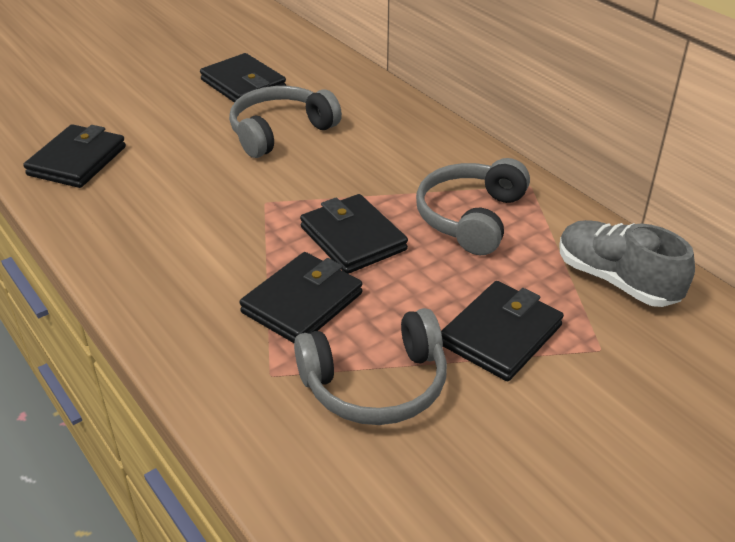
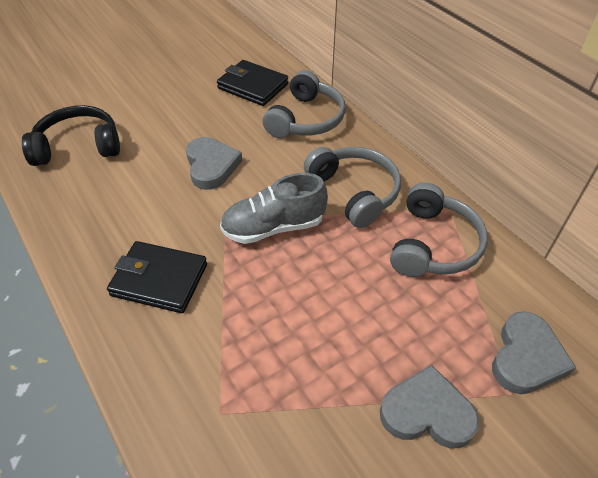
black headphones: 0 -> 1
black wallet: 5 -> 2
grey heart: 0 -> 3

